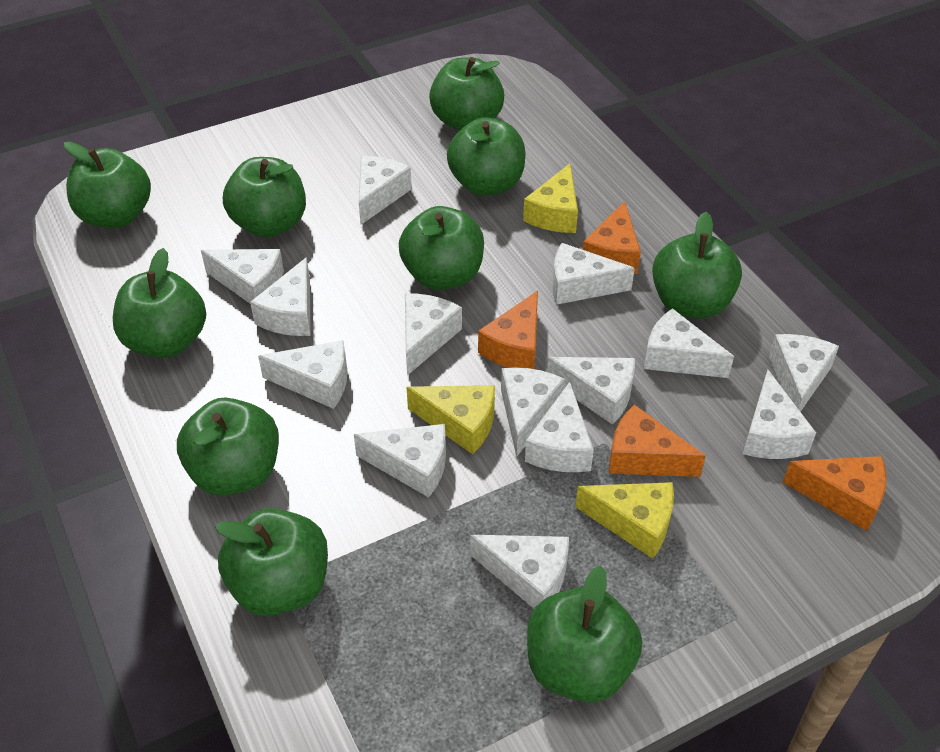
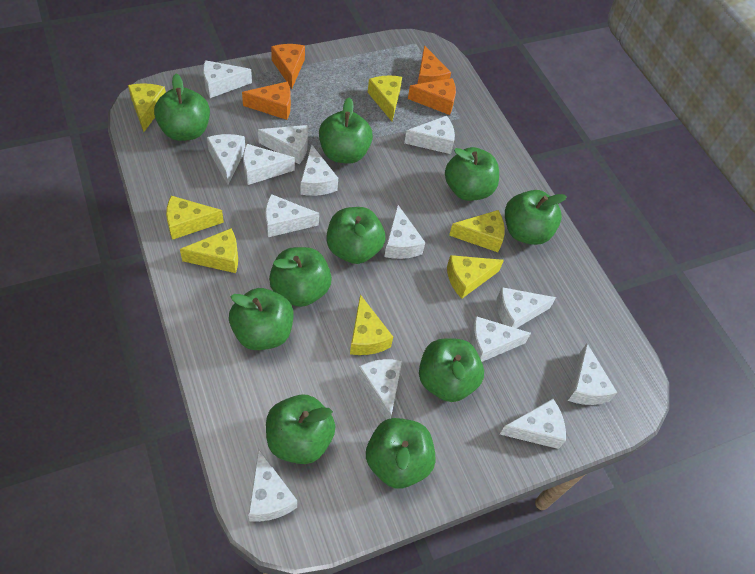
yellow cheese: 3 -> 7

